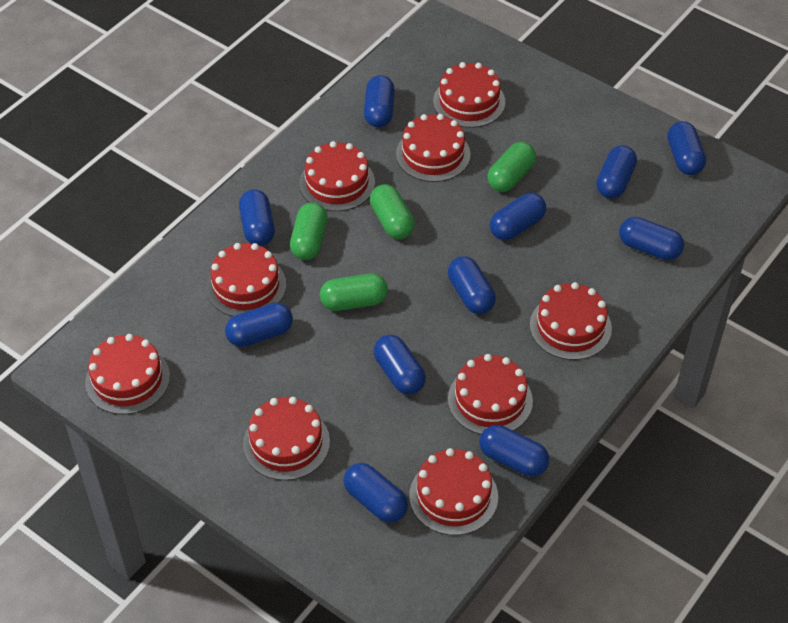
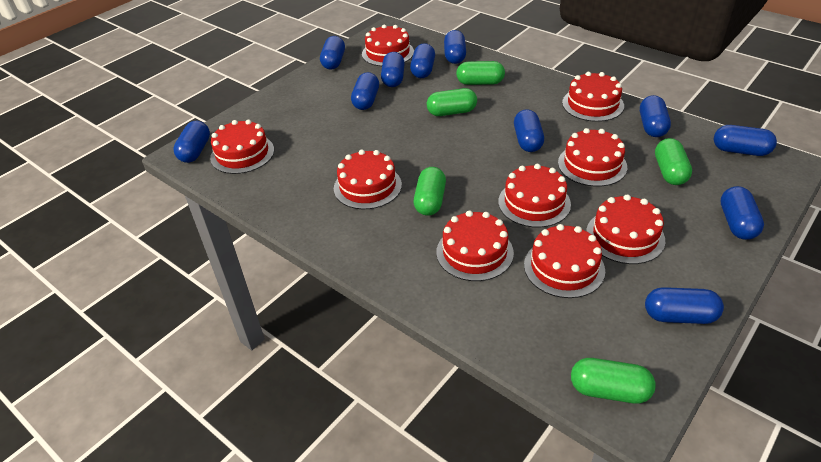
green capsule: 4 -> 5

